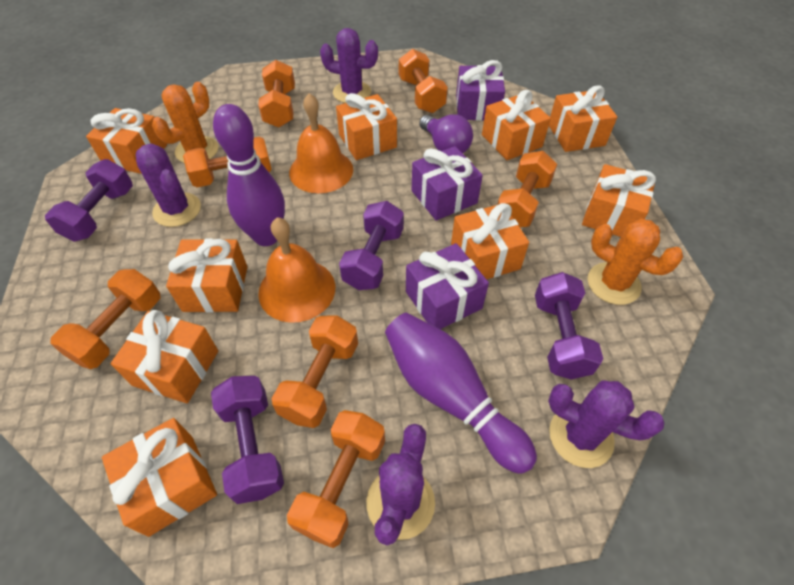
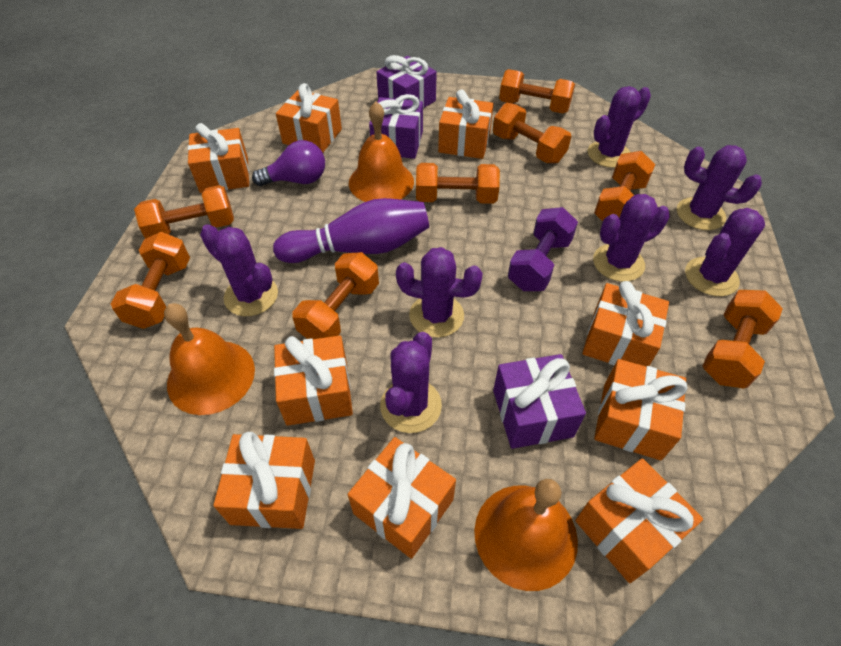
orange bell: 2 -> 3
orange cactus: 2 -> 0
orange dumbbell: 7 -> 8
purple bowling pin: 2 -> 1
purple cactus: 4 -> 7
purple dumbbell: 4 -> 1

